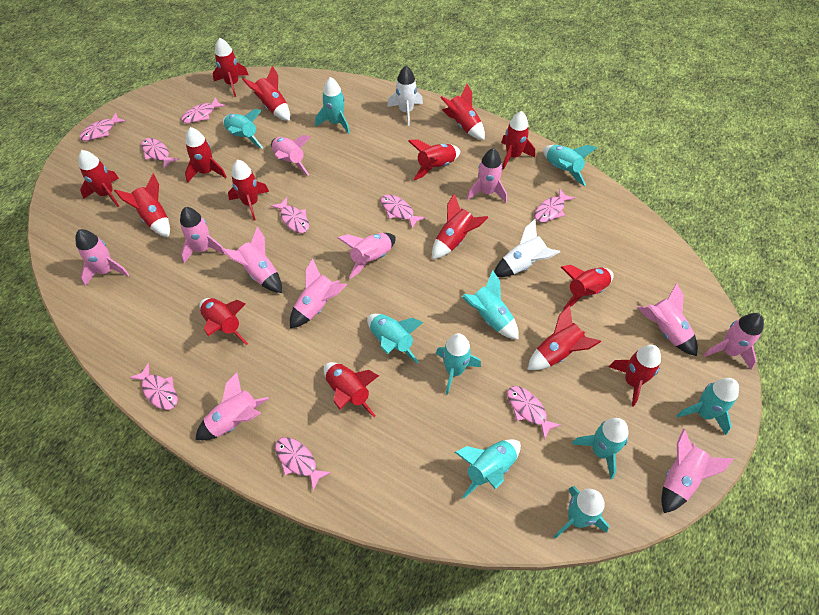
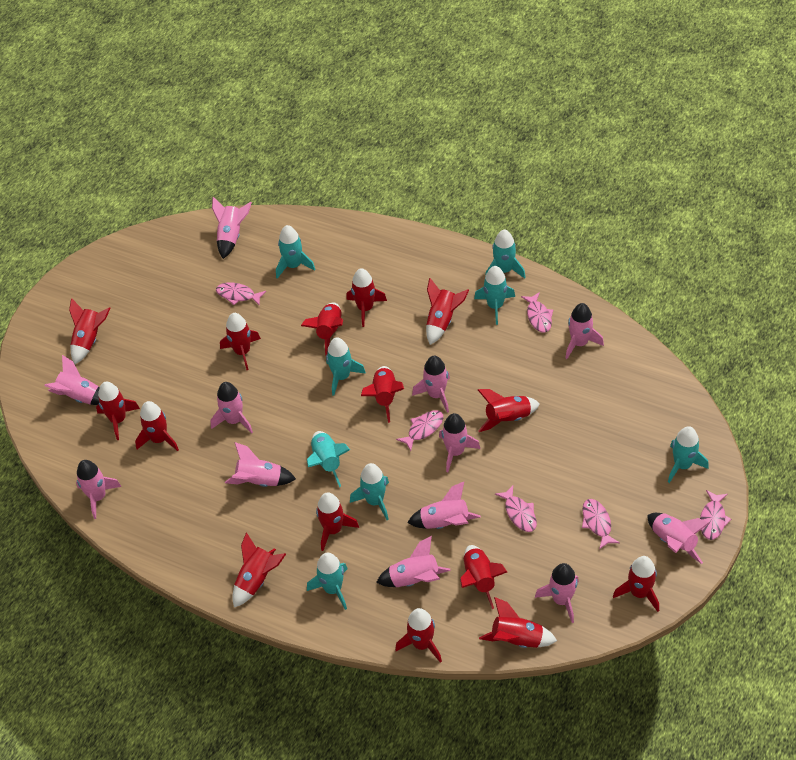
pink fish: 9 -> 6
pink rocket: 11 -> 12
turquoise rocket: 10 -> 8
white rocket: 2 -> 0

